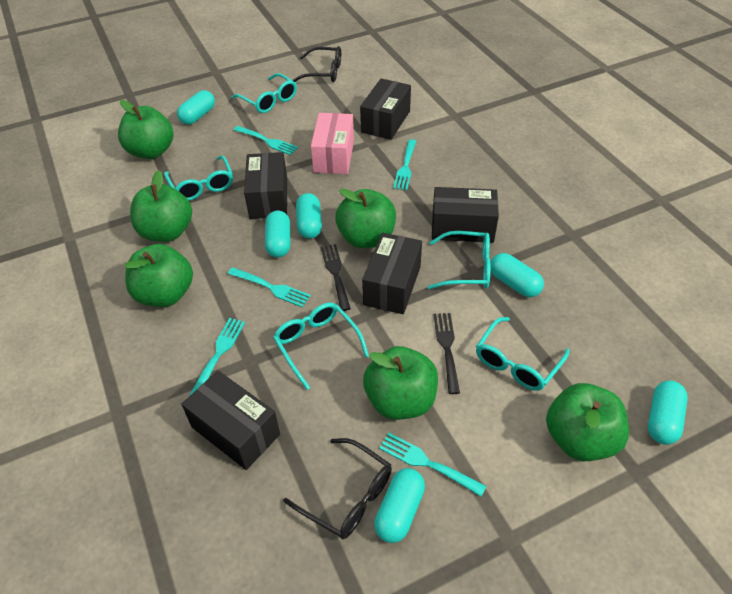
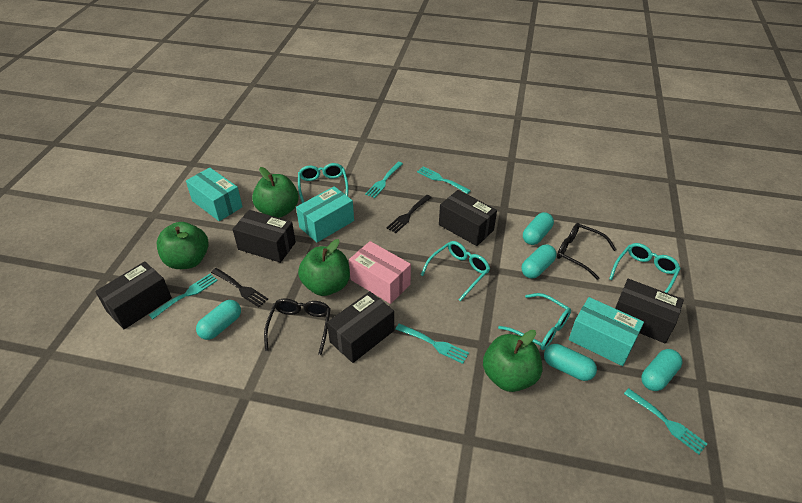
green apple: 6 -> 4
turquoise box: 0 -> 3
turquoise capsule: 6 -> 5
turquoise glasses: 5 -> 4

